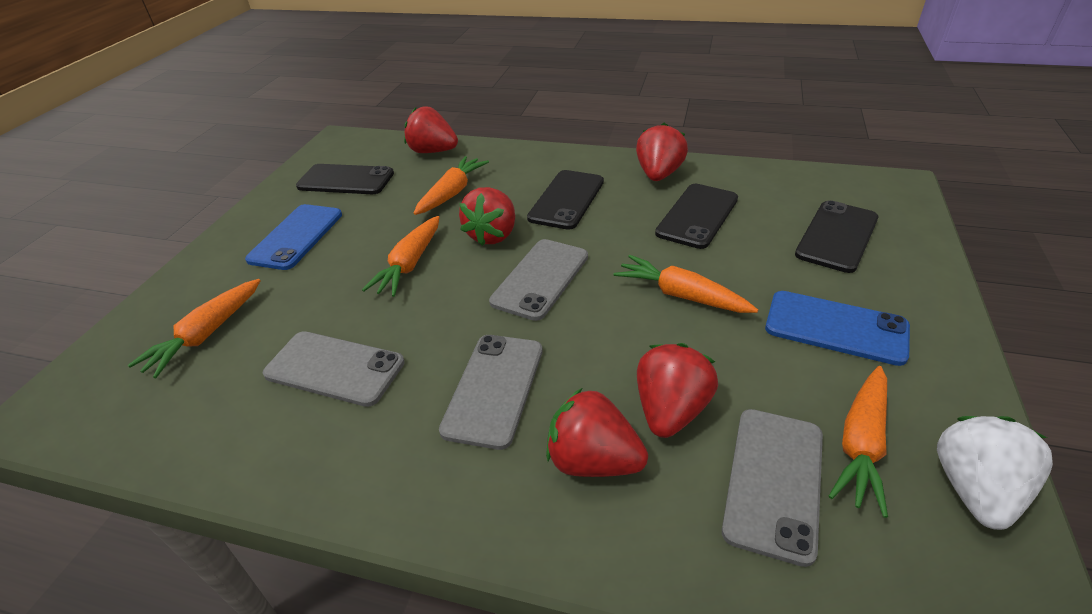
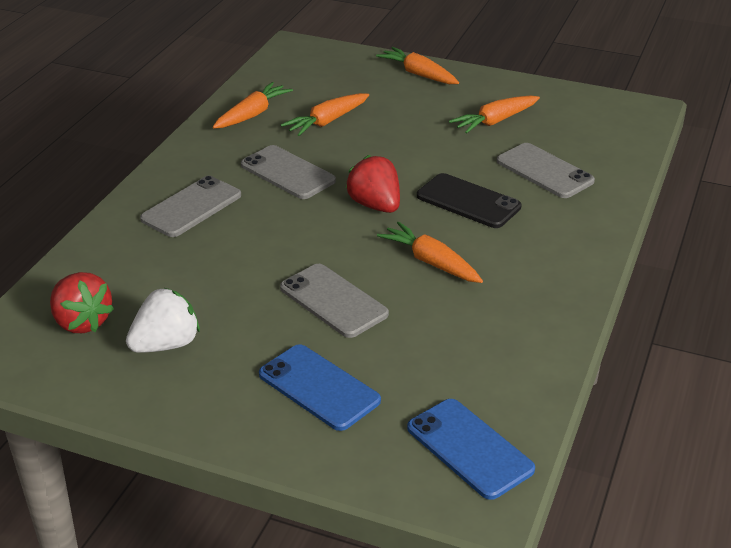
black phone: 4 -> 1
red strawberry: 5 -> 2

